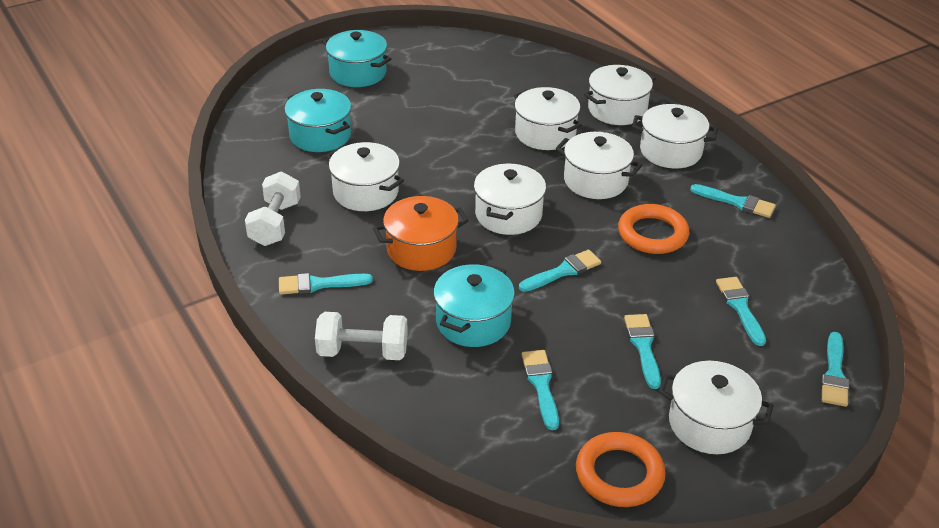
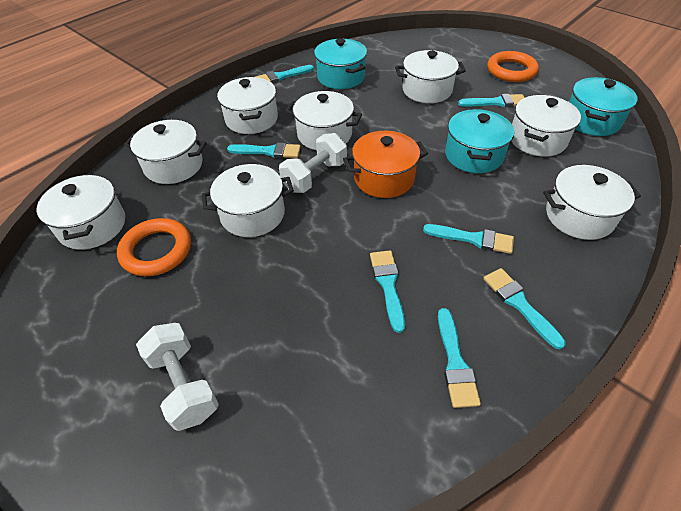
white pot: 7 -> 8

